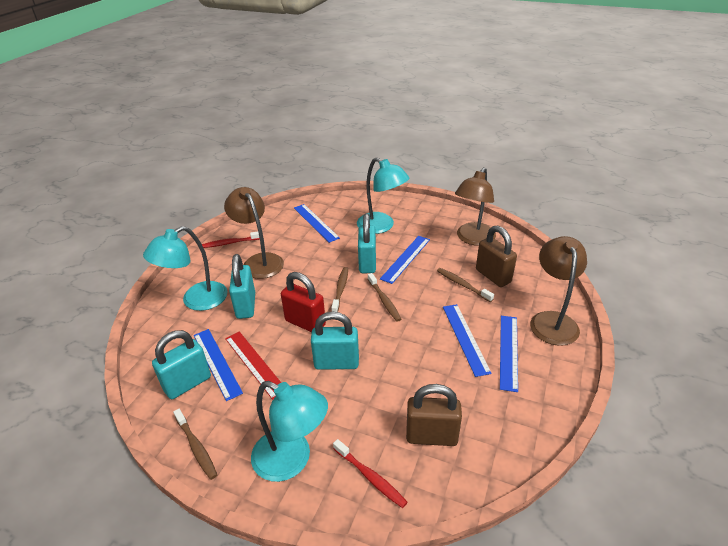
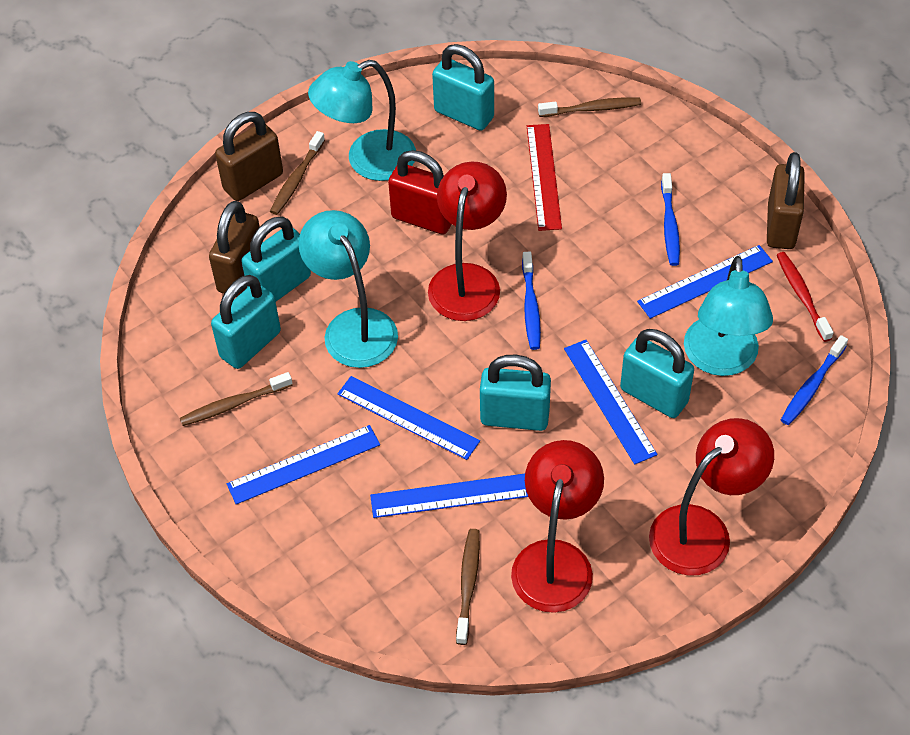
blue toothbrush: 0 -> 3
brown lamp: 3 -> 0
brown padlock: 2 -> 3
red lamp: 0 -> 3
red toothbrush: 2 -> 1
turquoise padlock: 4 -> 5

